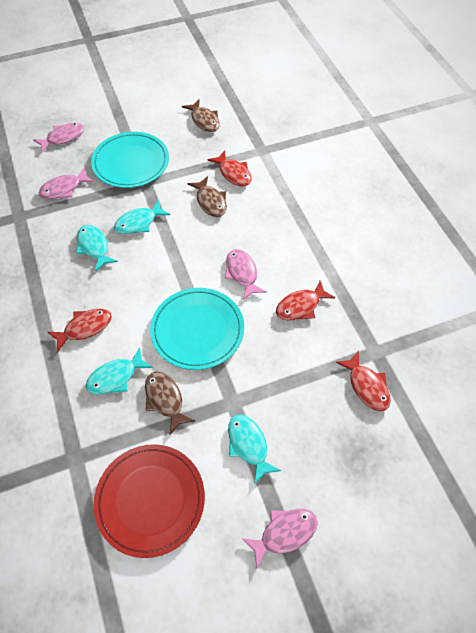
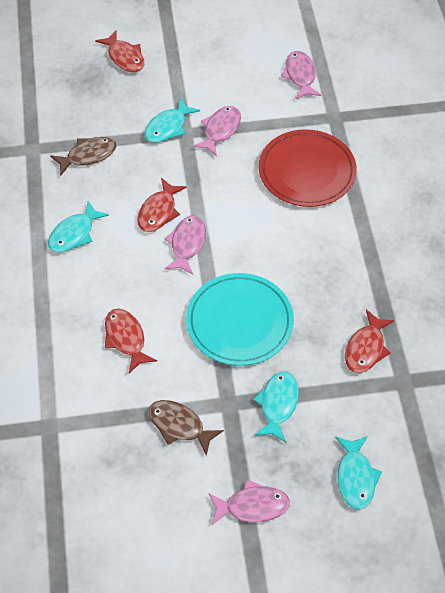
brown fish: 3 -> 2
turquoise plate: 2 -> 1

